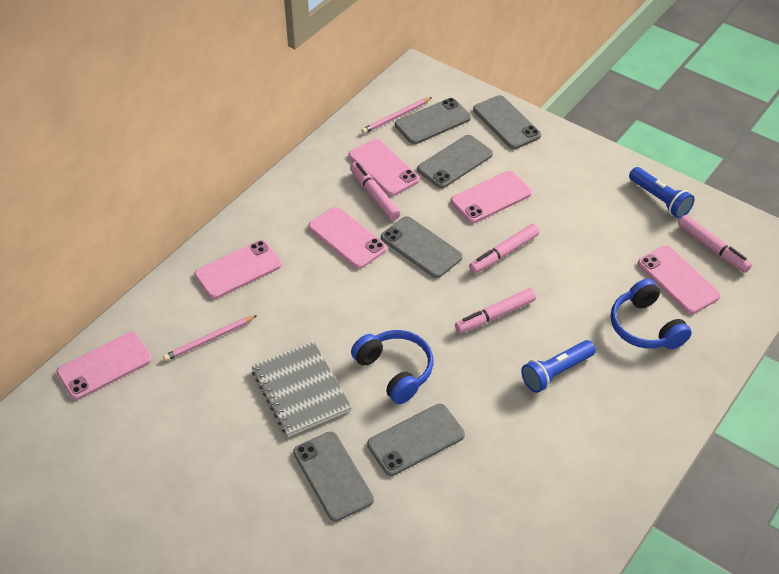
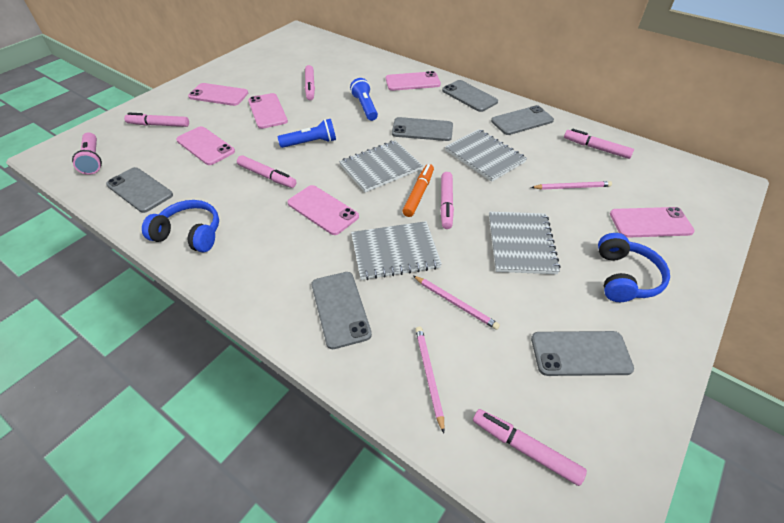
grey notebook: 1 -> 4
orange marker: 0 -> 1
pink flashlight: 0 -> 1
pink marker: 4 -> 6
pink pencil: 2 -> 3

